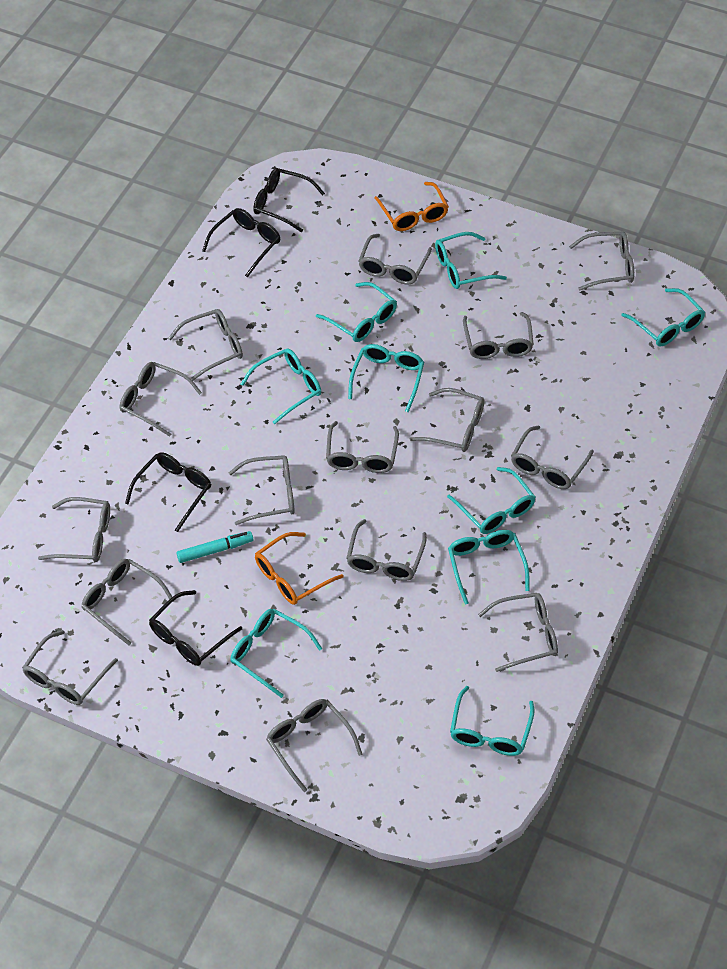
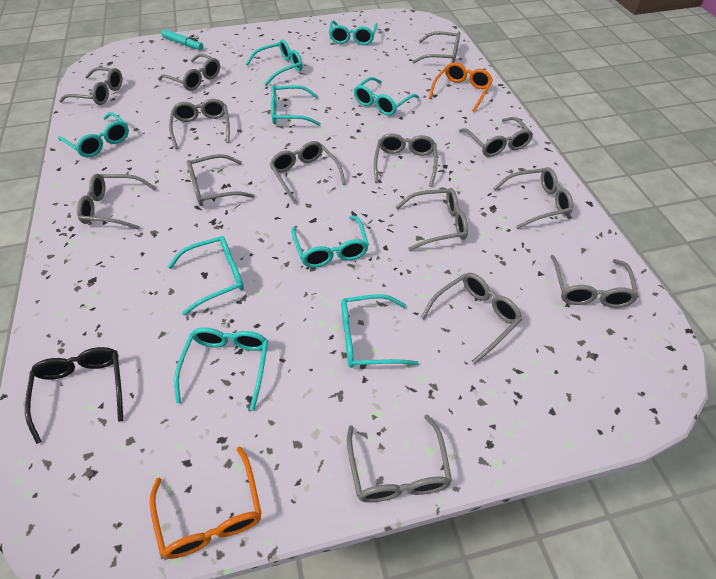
black glasses: 4 -> 1
grey glasses: 15 -> 14

